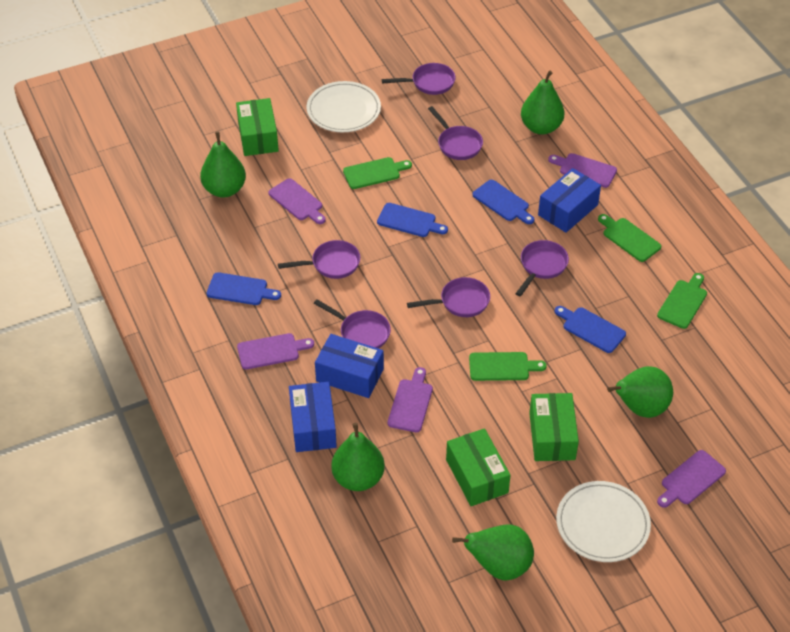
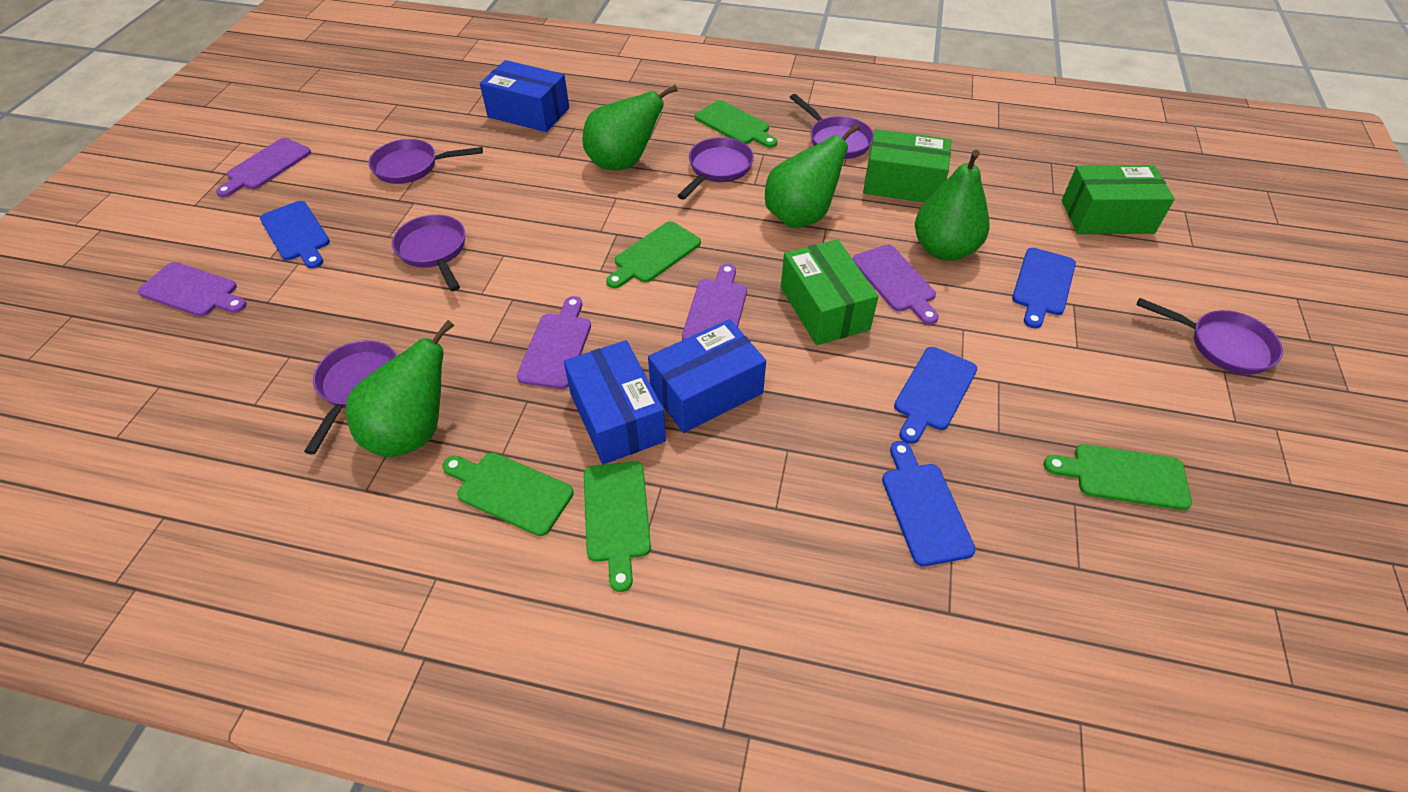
green cutting board: 4 -> 5
green pear: 5 -> 4
white plate: 2 -> 0

